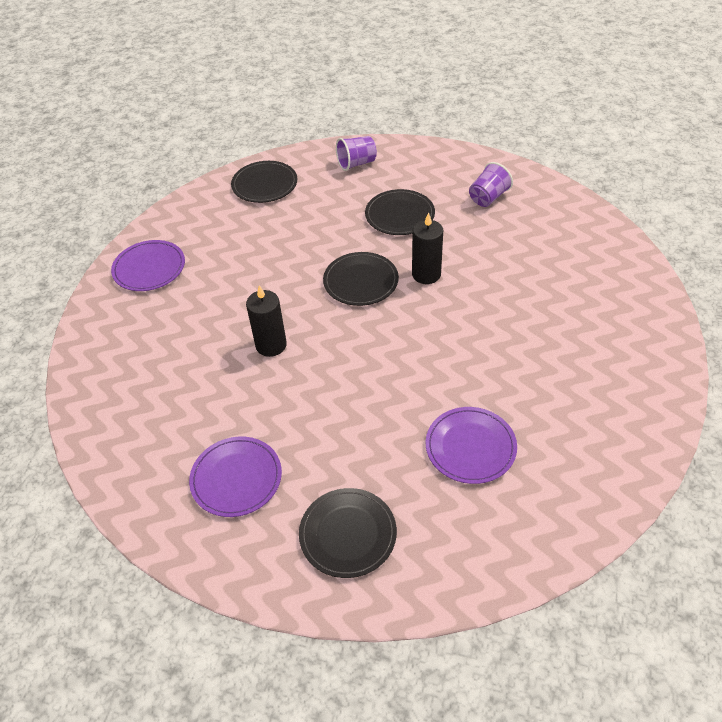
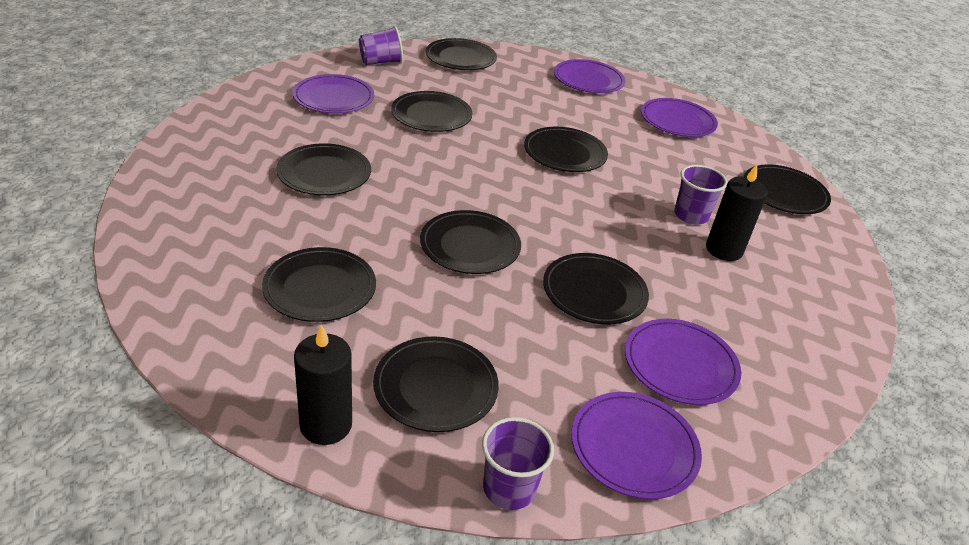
black plate: 4 -> 9
purple cup: 2 -> 3
purple plate: 3 -> 5

